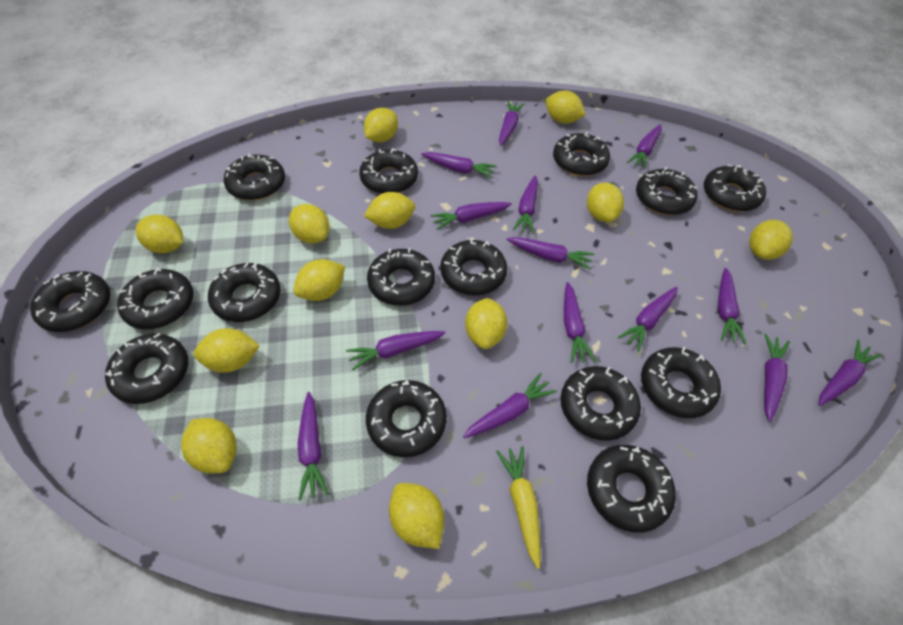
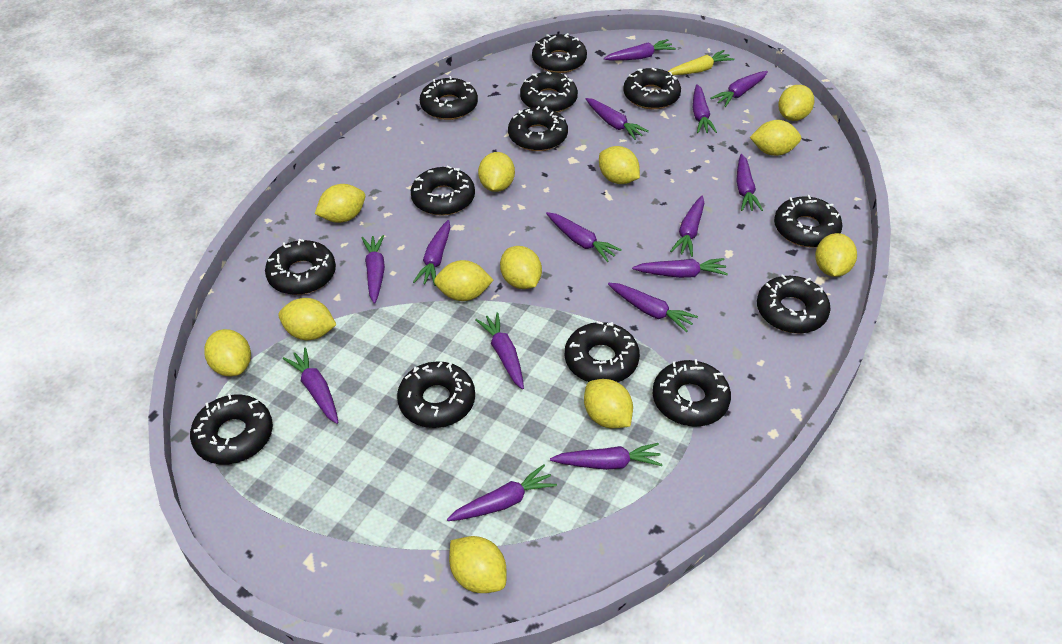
black donut: 15 -> 13
purple carrot: 14 -> 15

